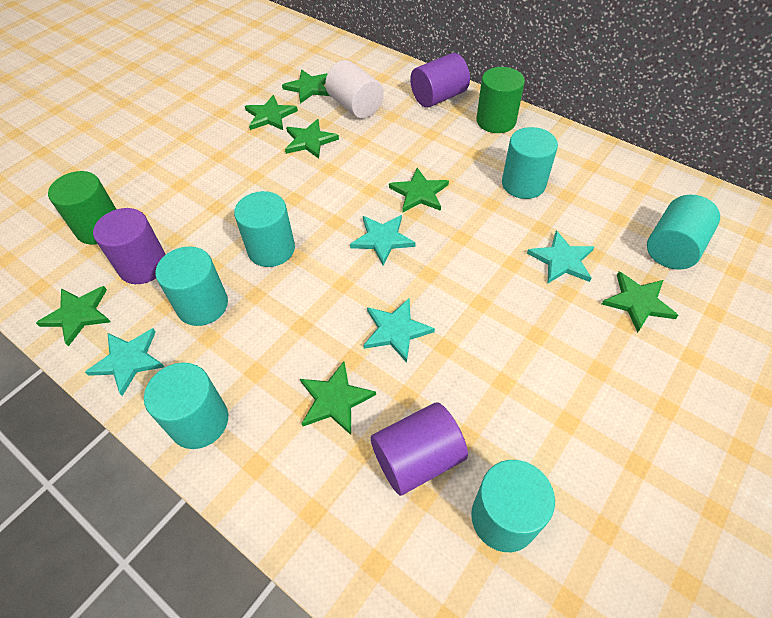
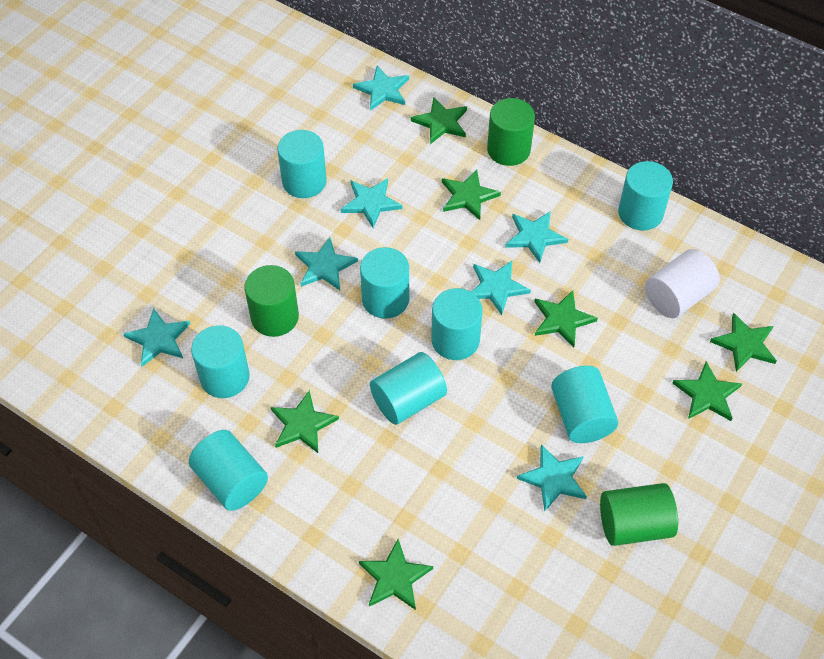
green cylinder: 2 -> 3
purple cylinder: 3 -> 0
turquoise cylinder: 6 -> 8
turquoise star: 4 -> 7

